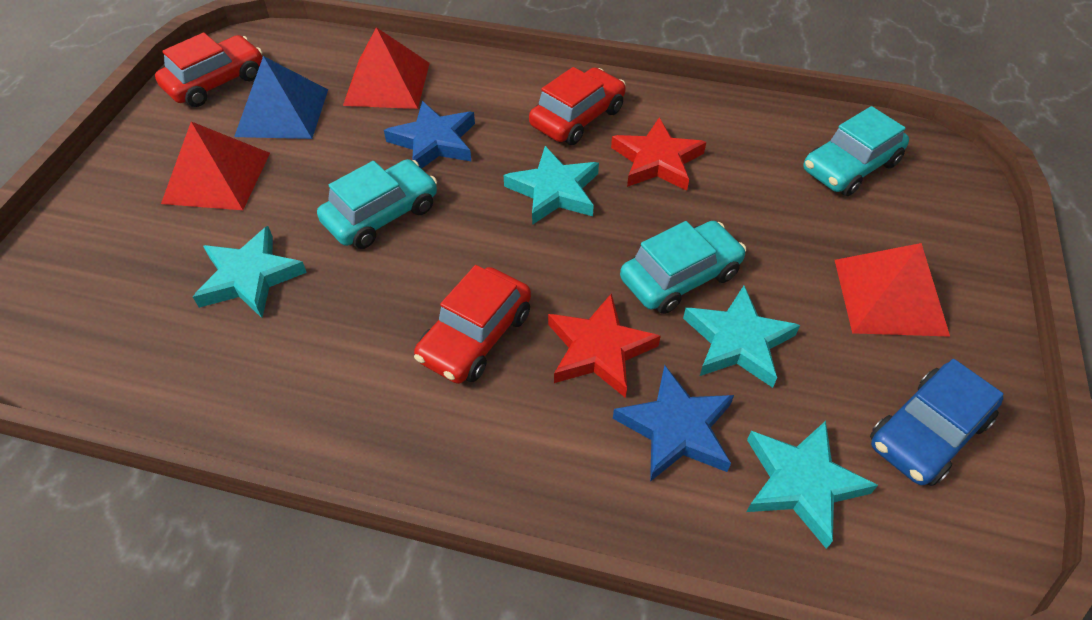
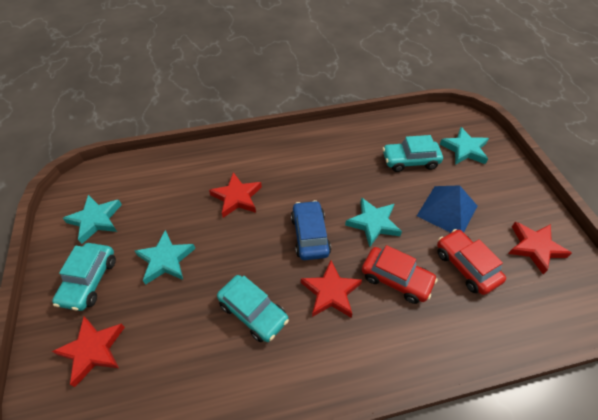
blue star: 2 -> 0
red car: 3 -> 2
red pyramid: 3 -> 0
red star: 2 -> 4

